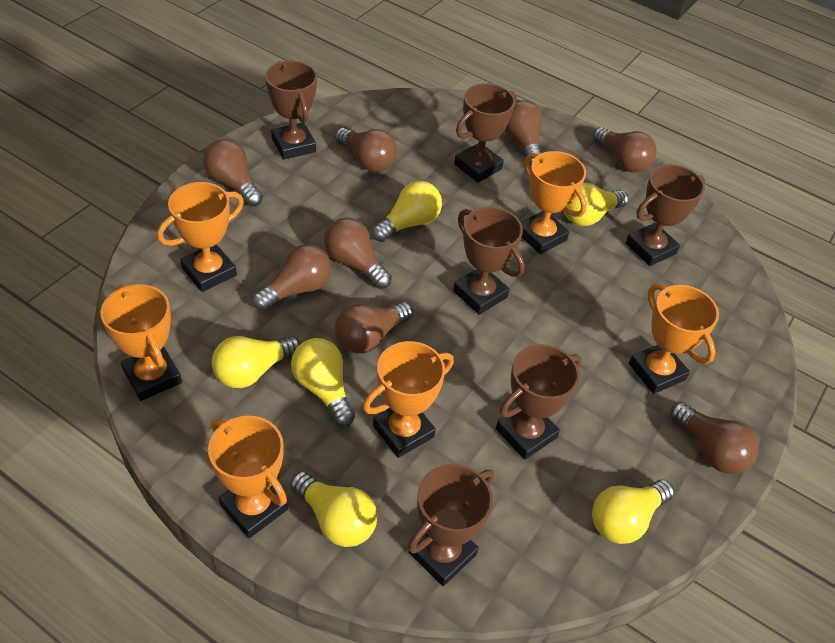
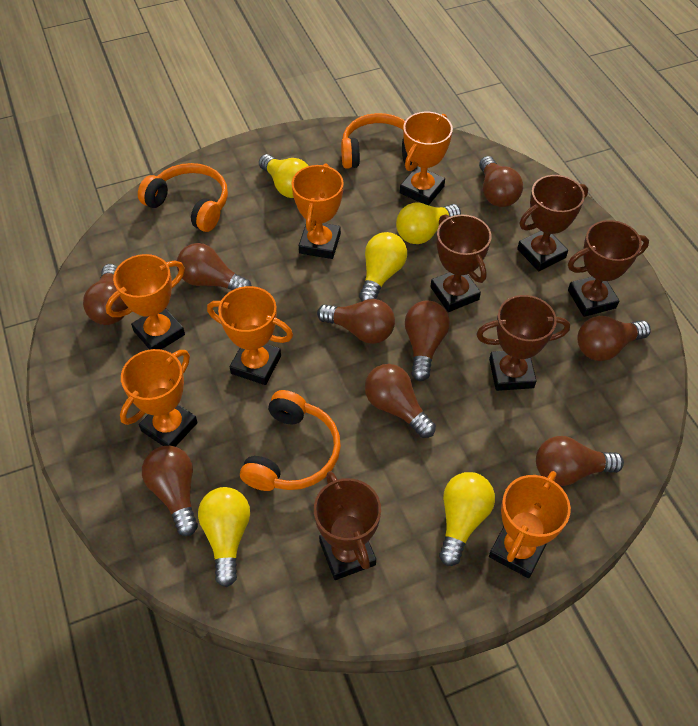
brown light bulb: 8 -> 9
brown trophy: 6 -> 5
orange headphones: 0 -> 3
yellow light bulb: 6 -> 5

